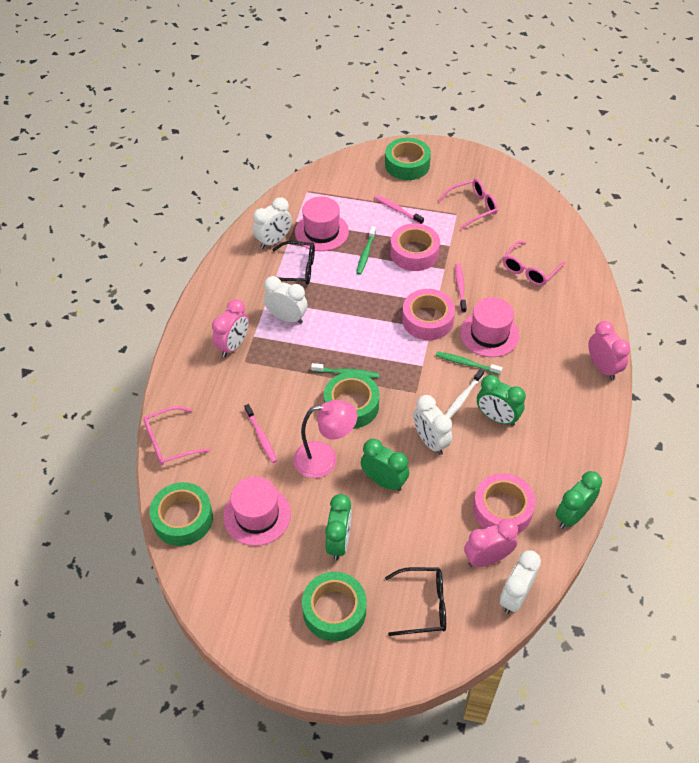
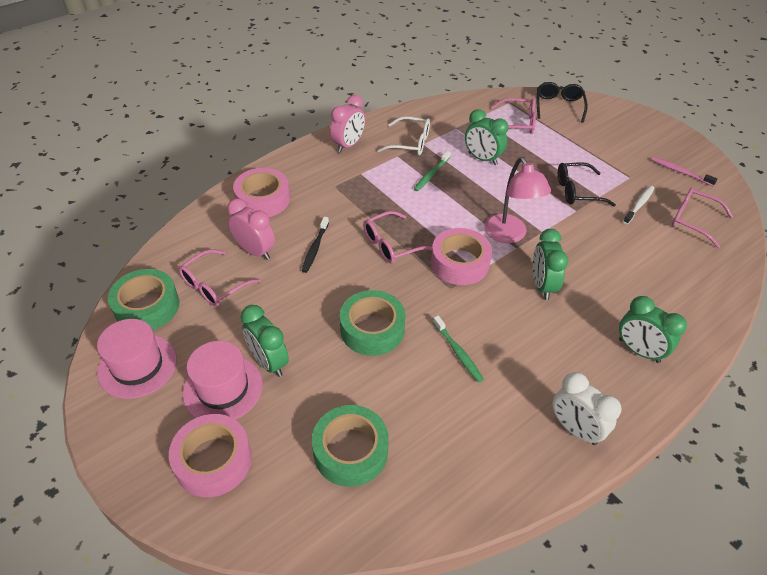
black toothbrush: 0 -> 1
green tape: 4 -> 3
green toothbrush: 3 -> 2
pink clock: 3 -> 2
pink glasses: 3 -> 4
pink hat: 3 -> 2
pink toothbrush: 3 -> 1
white clock: 4 -> 1
white glasses: 0 -> 1

